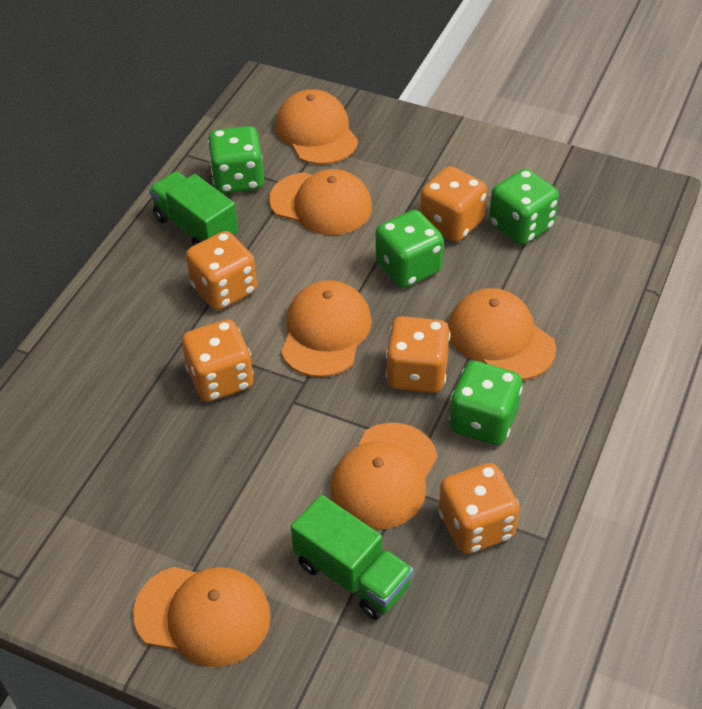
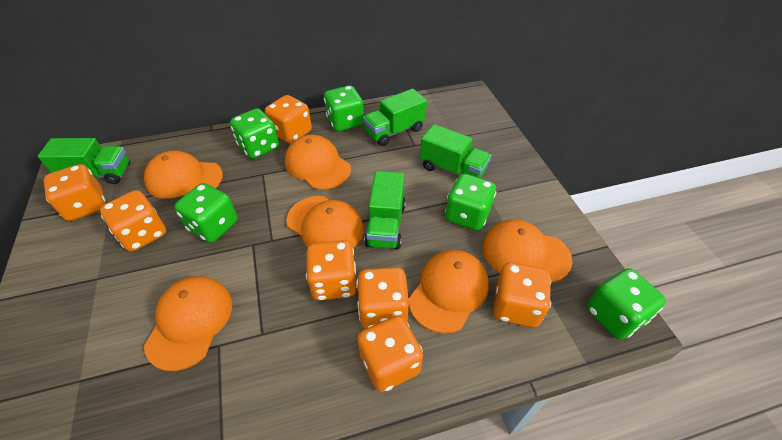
green dice: 4 -> 5
green truck: 2 -> 4
orange dice: 5 -> 7

